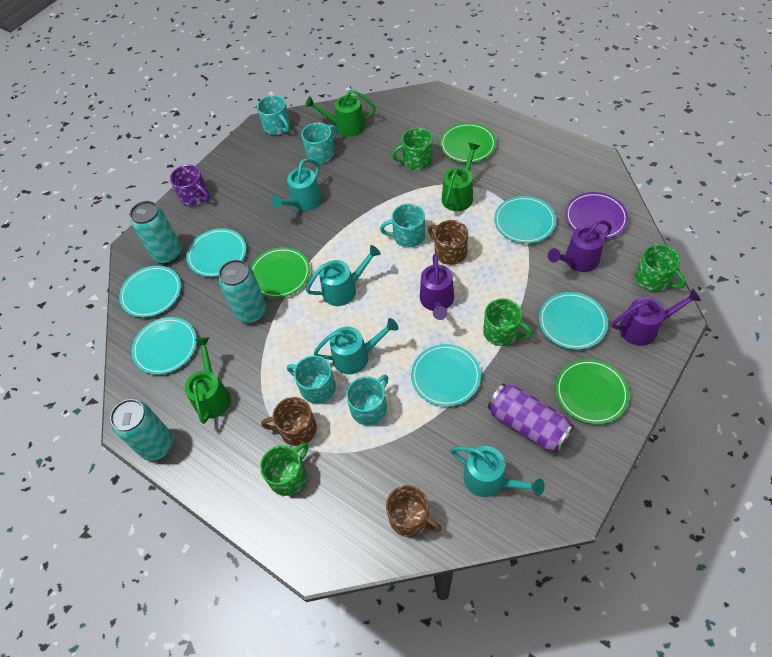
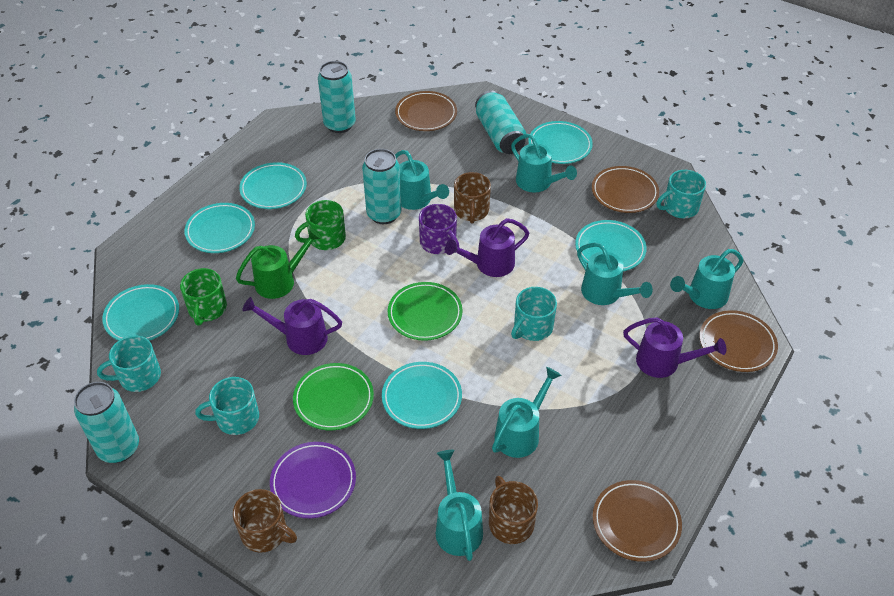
brown plate: 0 -> 4
green mug: 4 -> 2
green plate: 3 -> 2
green watering can: 3 -> 1
purple can: 1 -> 0
turquoise can: 3 -> 4
turquoise mug: 5 -> 4
turquoise watering can: 4 -> 6

